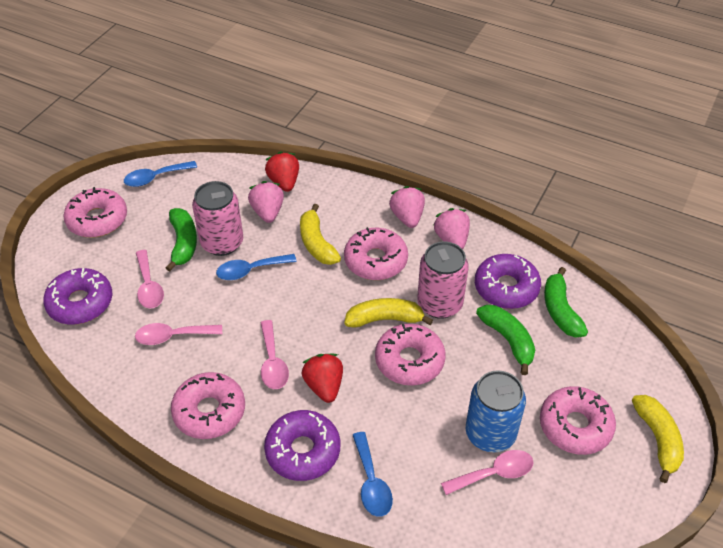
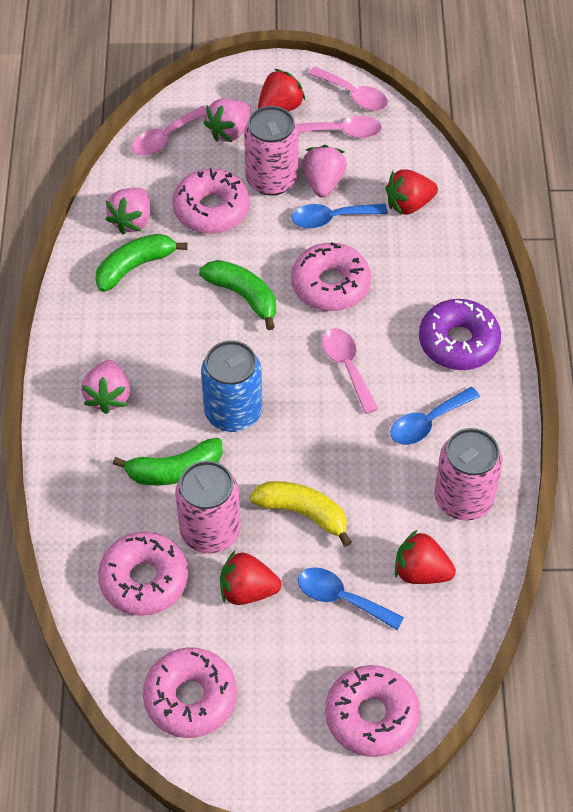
pink can: 2 -> 3
pink strawberry: 3 -> 4
purple donut: 3 -> 1
red strawberry: 2 -> 4
yellow banana: 3 -> 1

